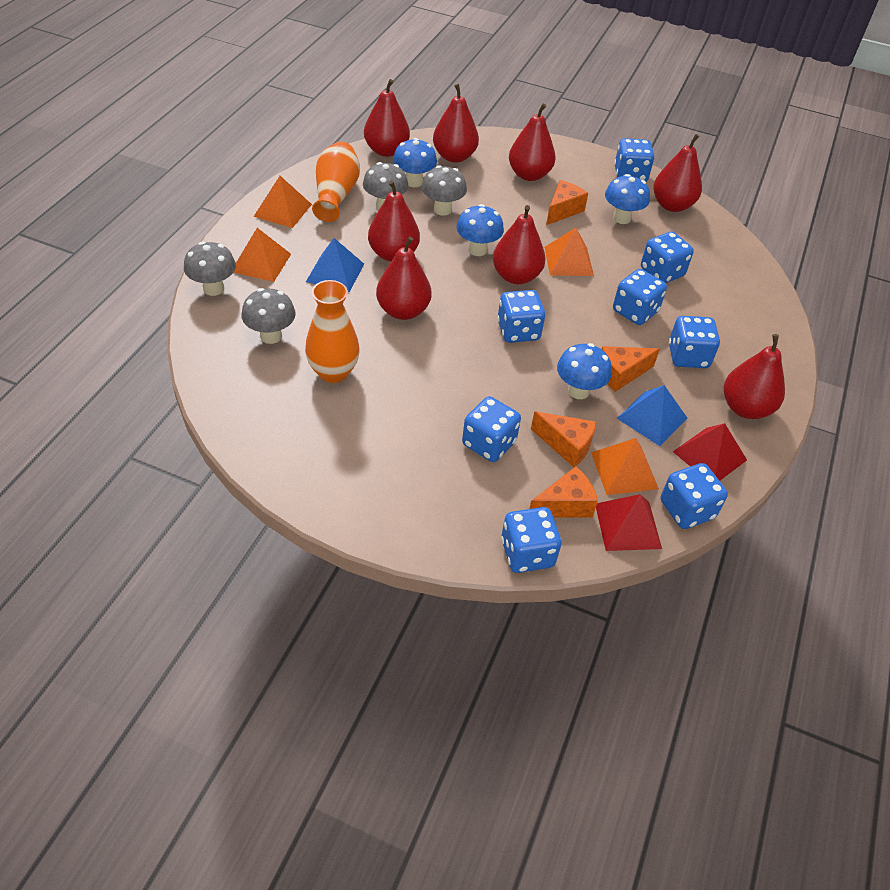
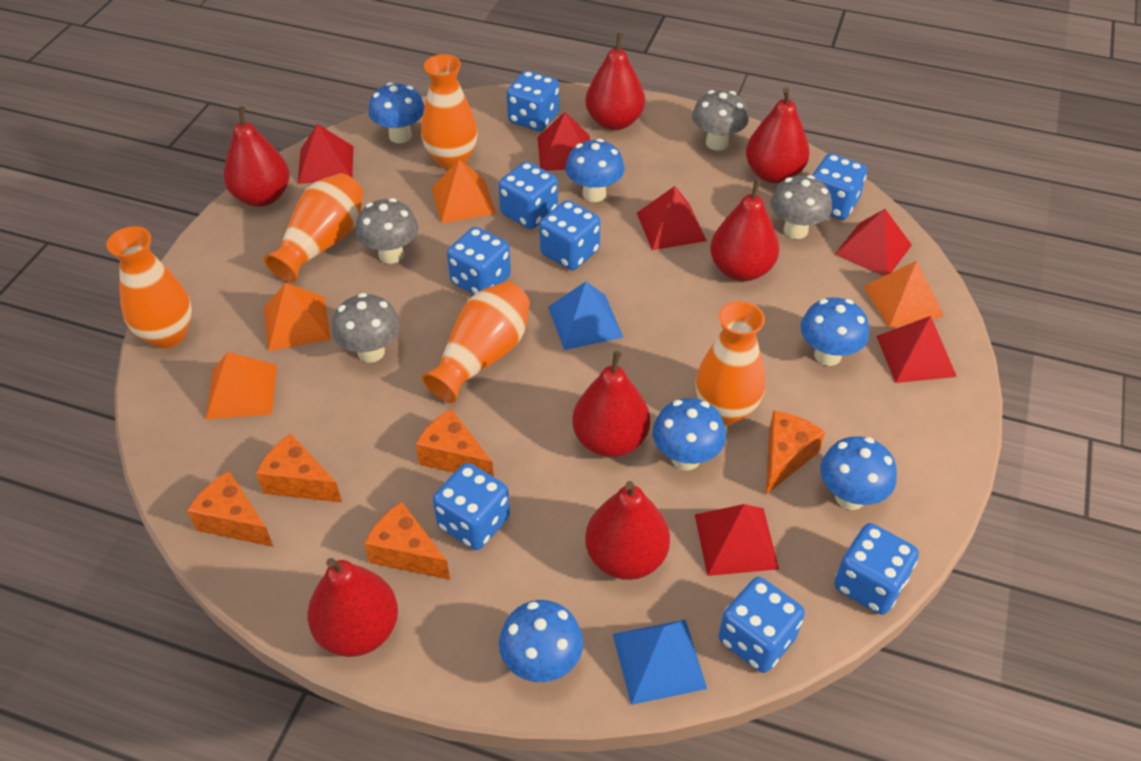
blue mushroom: 4 -> 6
orange cheese: 4 -> 5
orange vase: 2 -> 5
red pear: 8 -> 7
red pyramid: 2 -> 6

